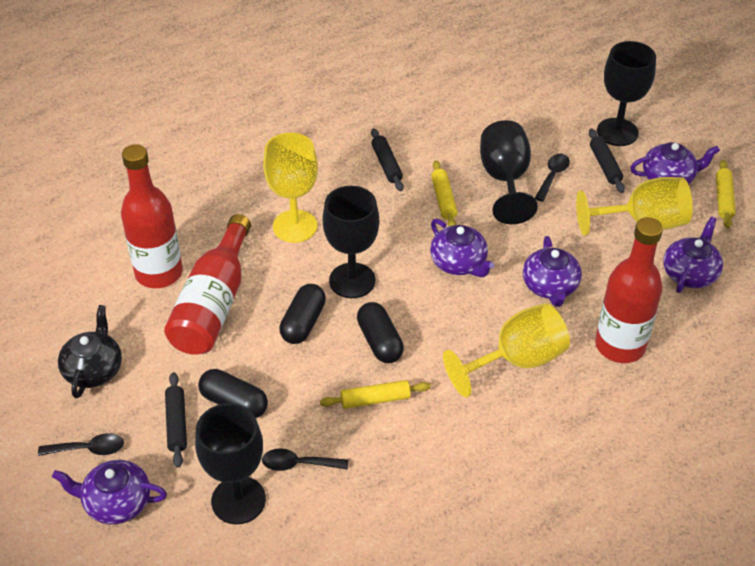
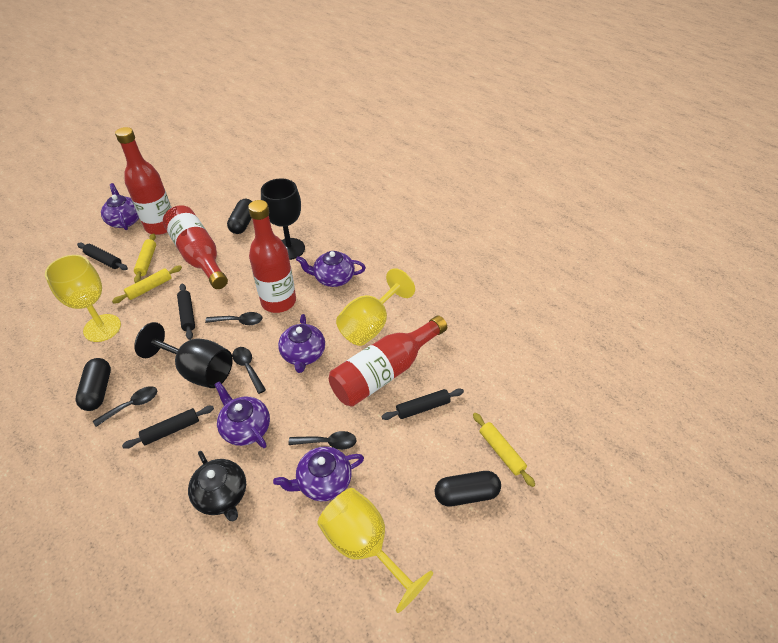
black goblet: 4 -> 2
black rolling pin: 3 -> 4
black spoon: 3 -> 4
red bottle: 3 -> 4

